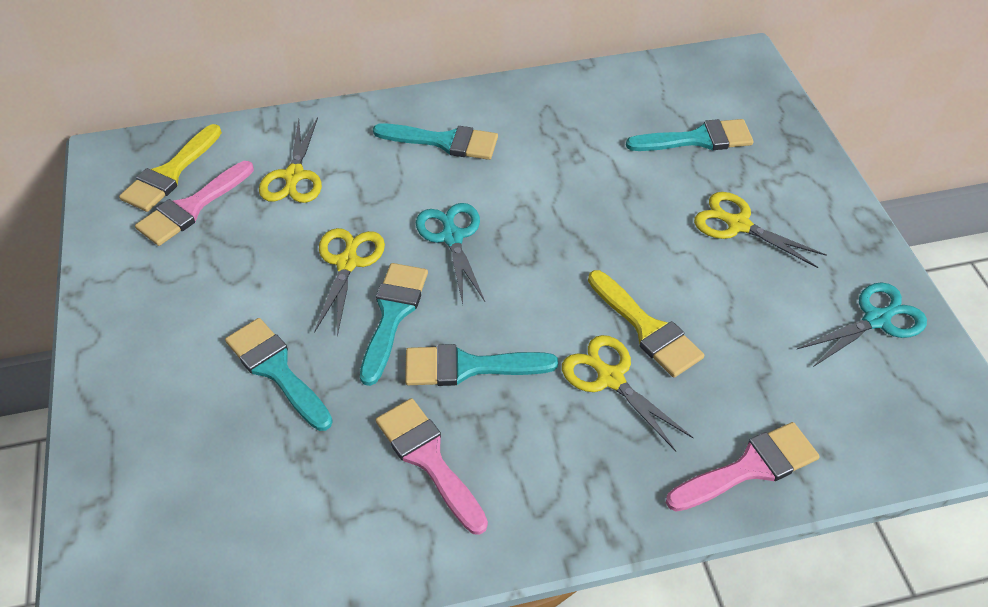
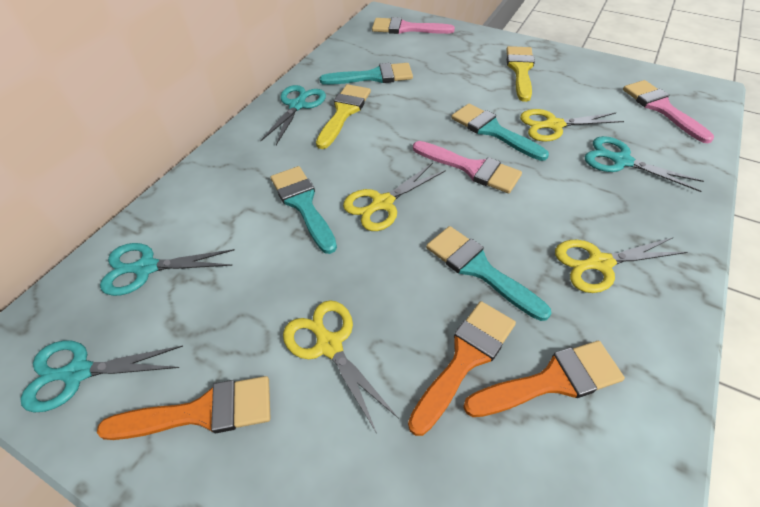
orange brush: 0 -> 3
turquoise brush: 5 -> 4
turquoise scissors: 2 -> 4

